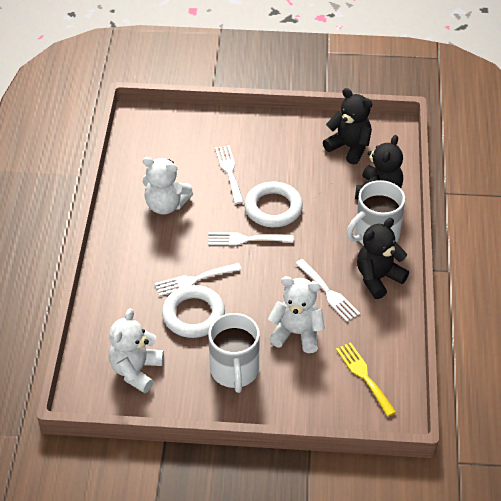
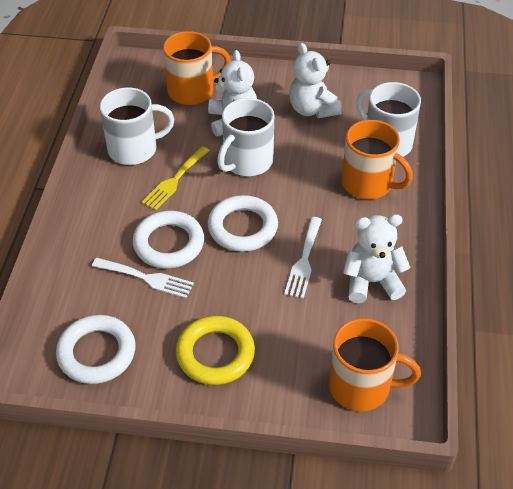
black teddy bear: 3 -> 0
orange mug: 0 -> 3
white fork: 4 -> 2
white mug: 2 -> 3
white ring: 2 -> 3
yellow ring: 0 -> 1

